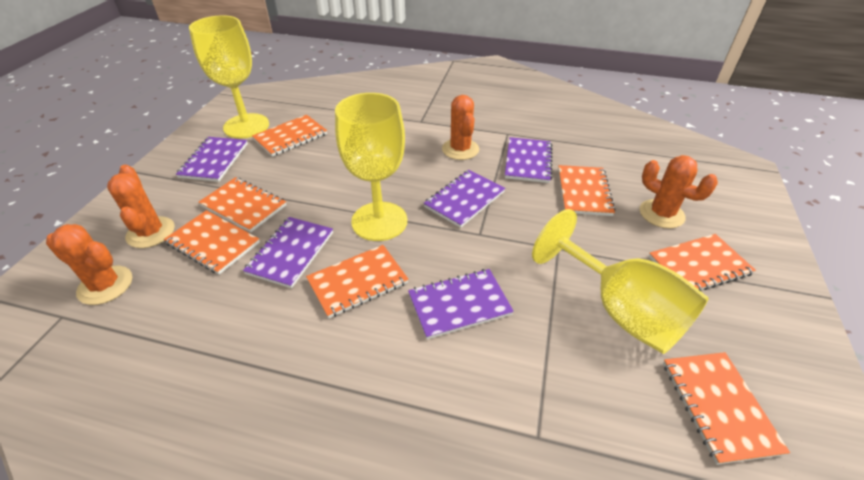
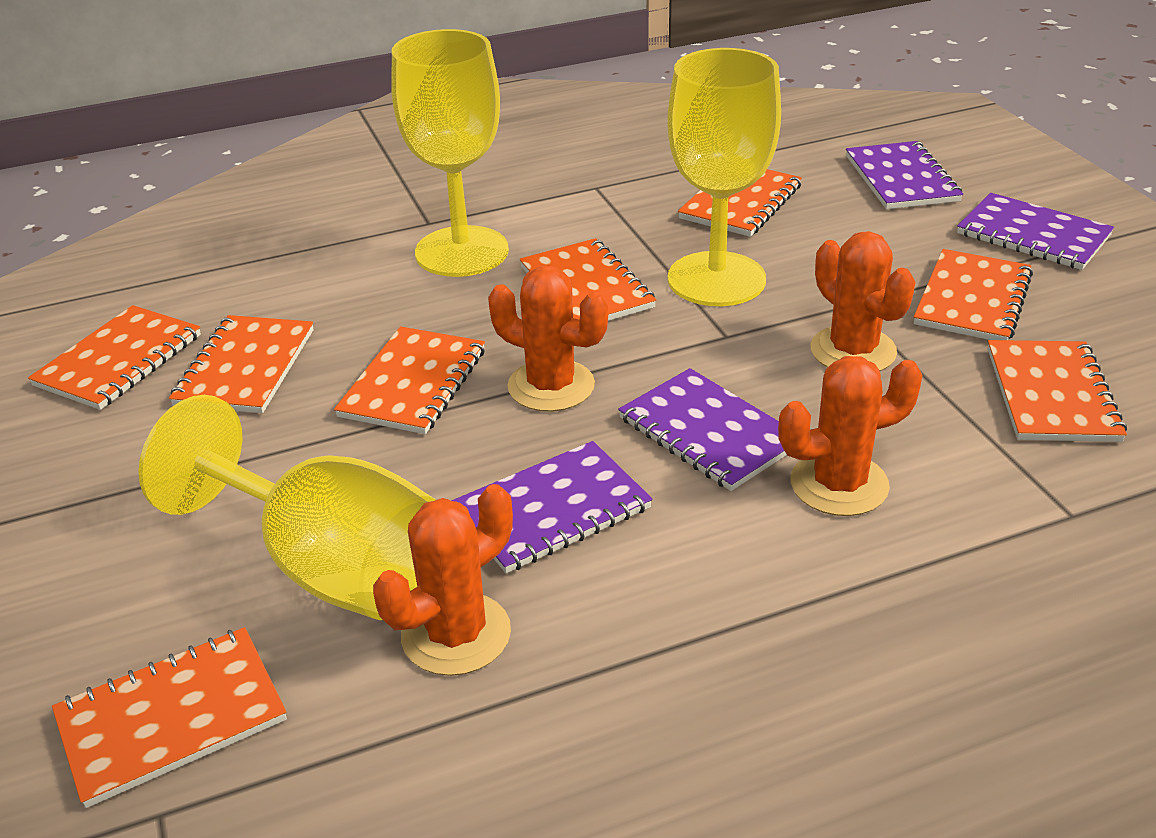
orange notebook: 7 -> 8
purple notebook: 5 -> 4

